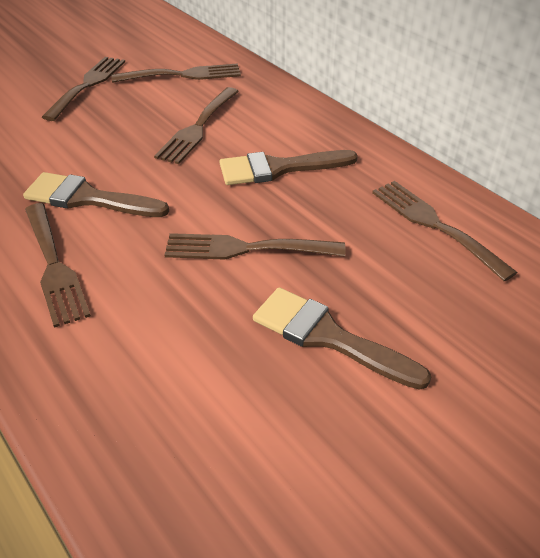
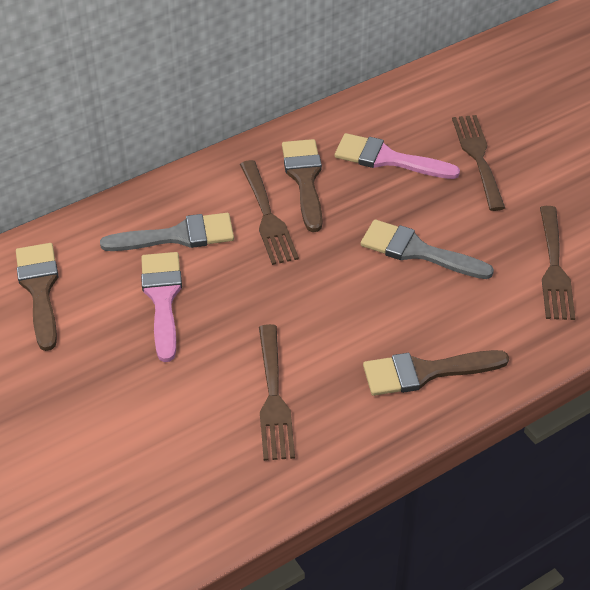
brown fork: 6 -> 4
grey brush: 0 -> 2
pink brush: 0 -> 2

